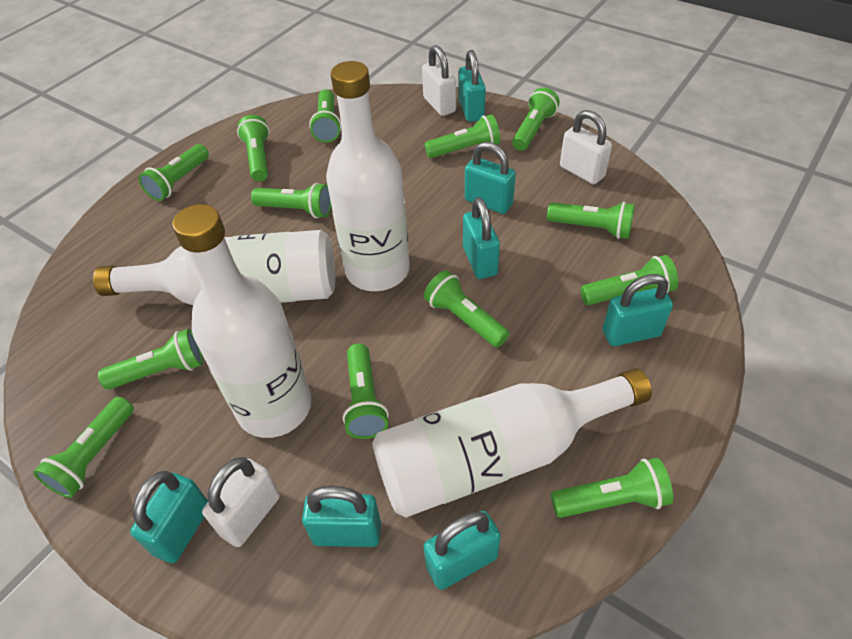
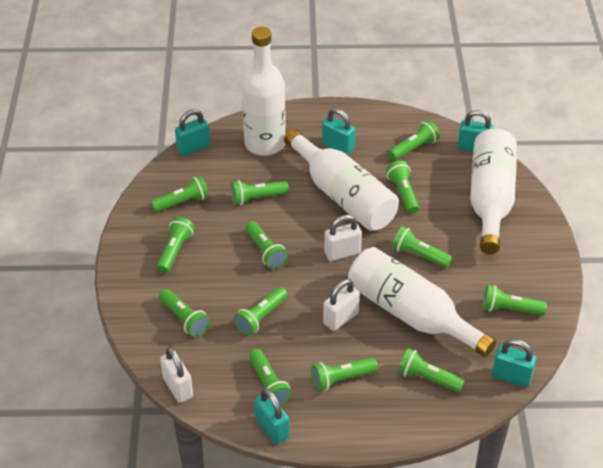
turquoise padlock: 7 -> 5

